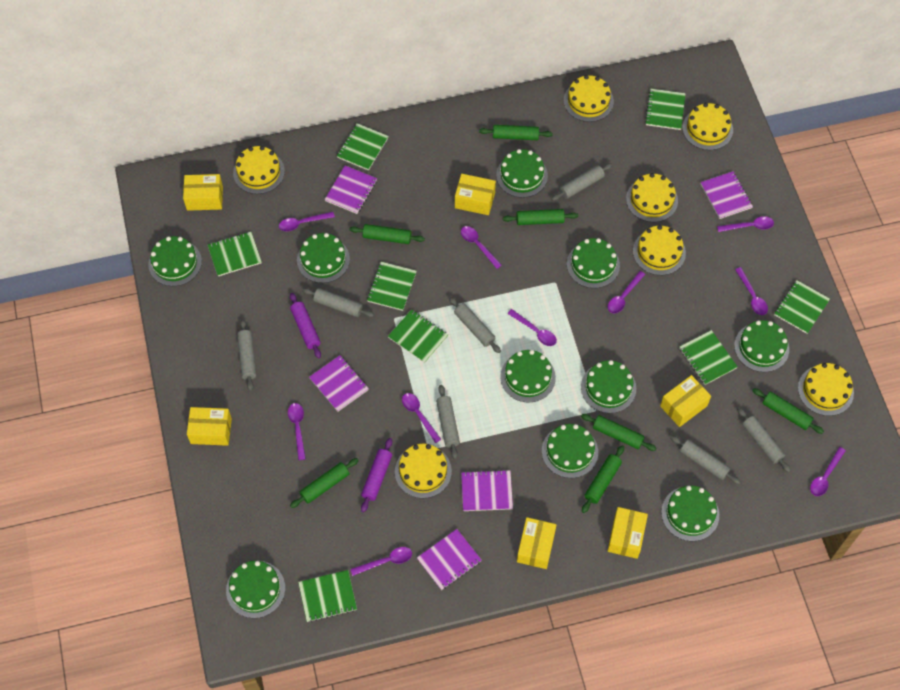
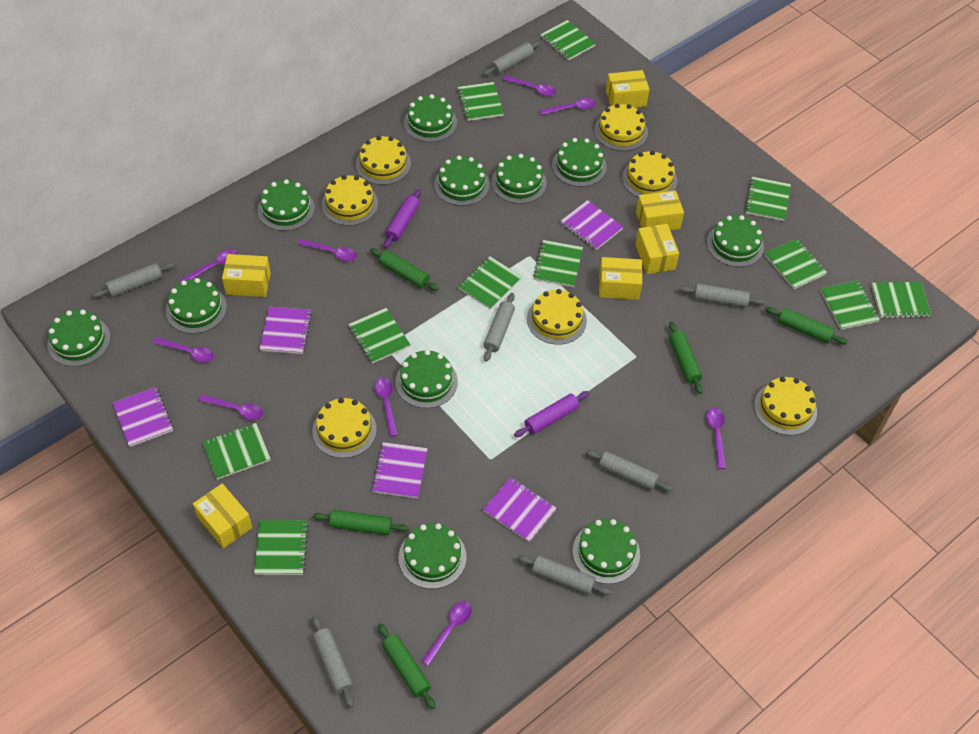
green cake: 10 -> 11
green notebook: 8 -> 11
green rolling pin: 7 -> 5
purple spoon: 10 -> 9

